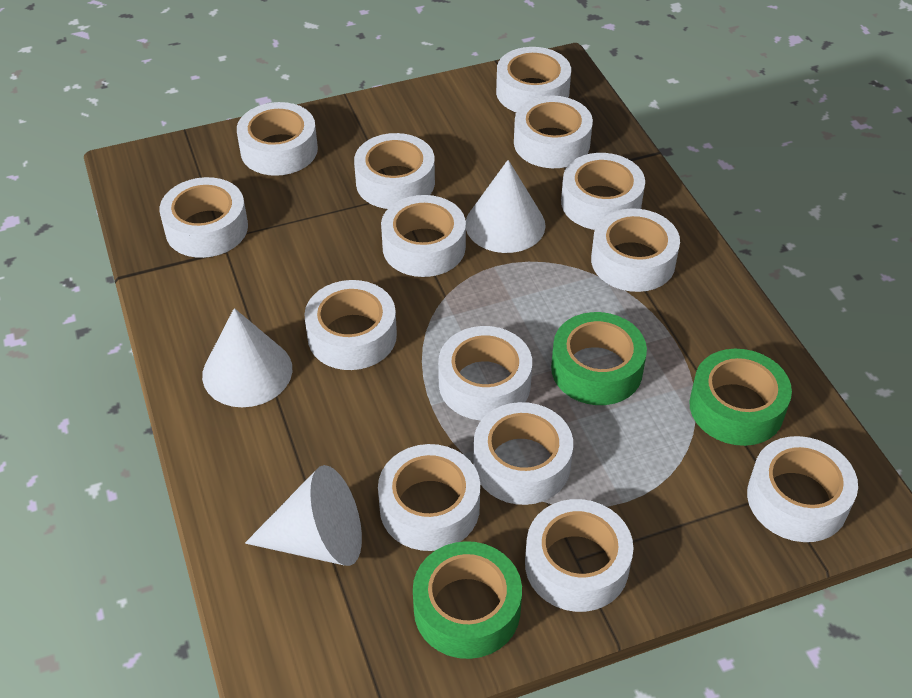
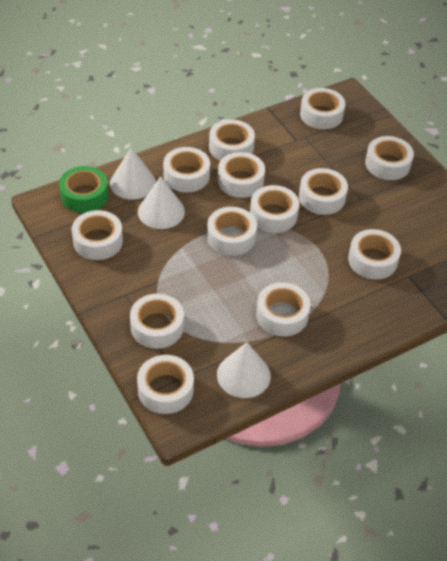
green tape: 3 -> 1
white tape: 14 -> 13

